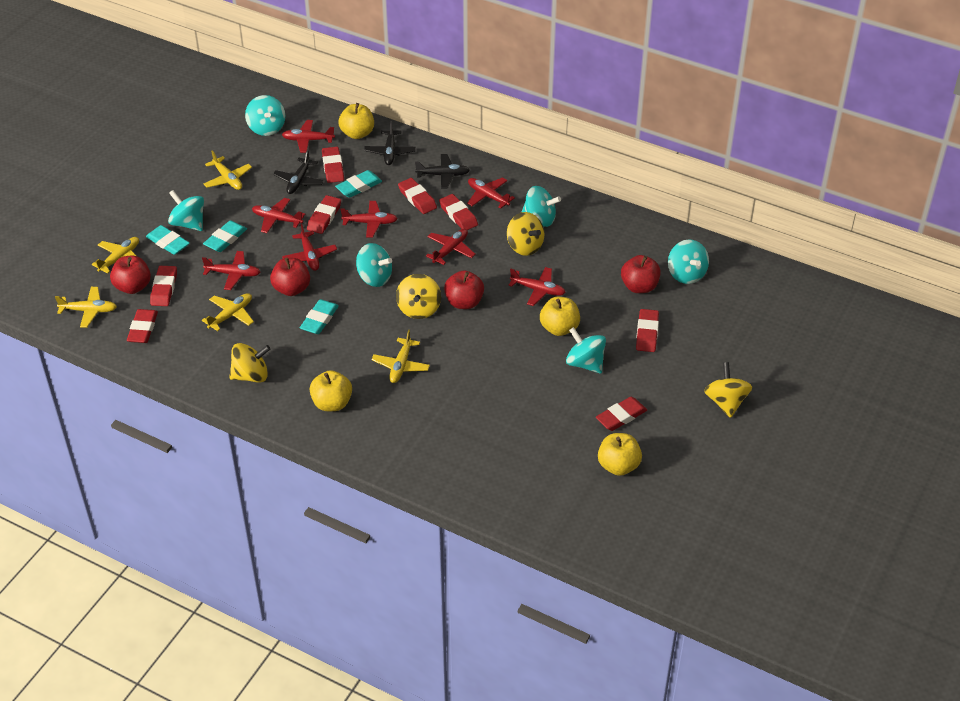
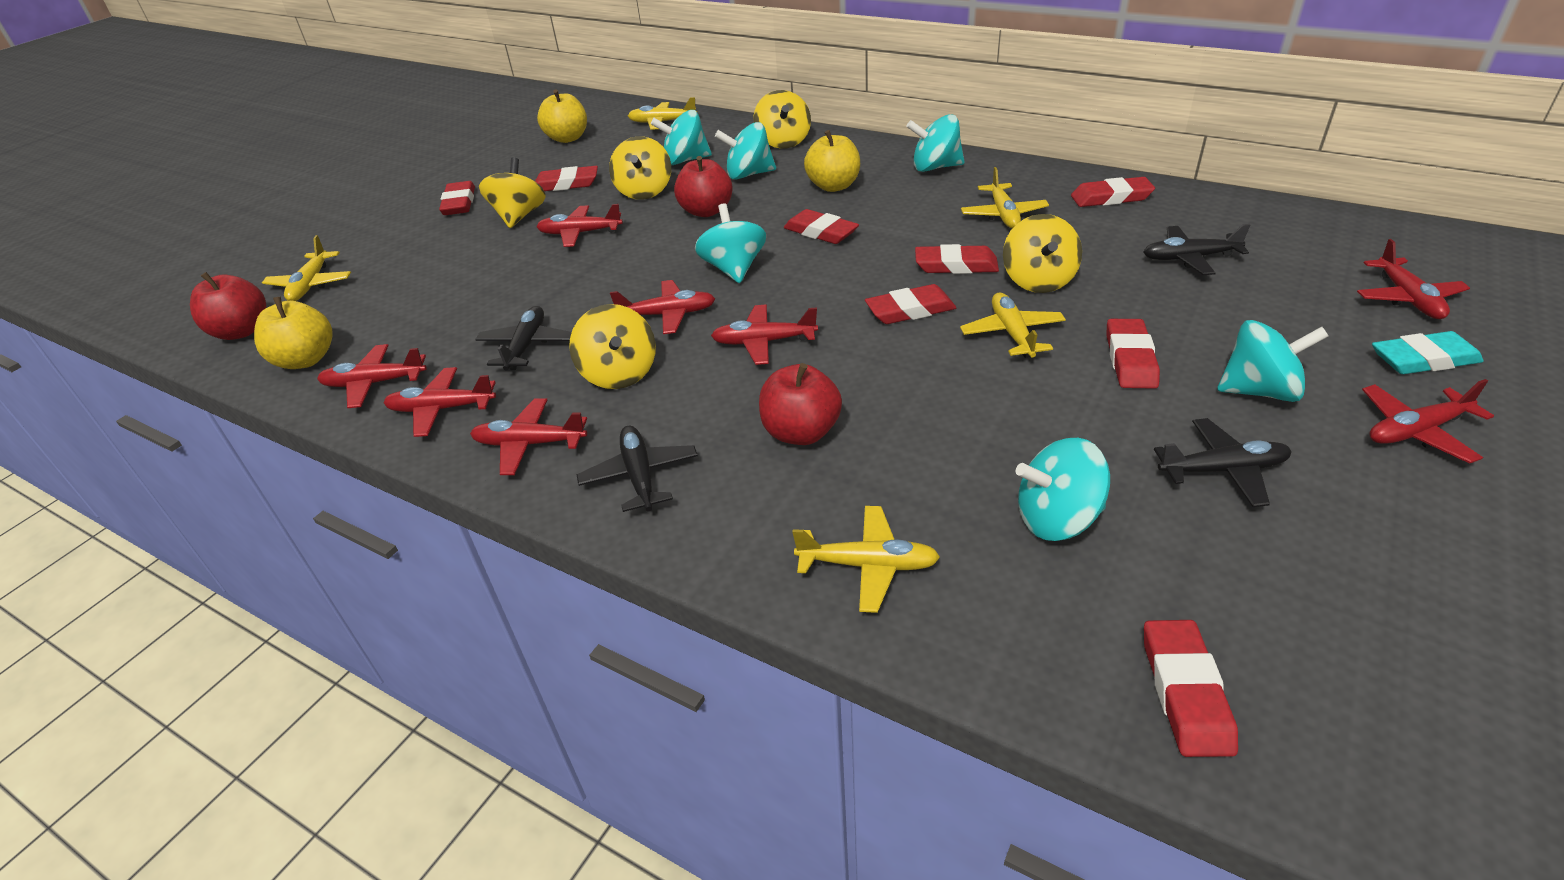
black plane: 3 -> 4
red apple: 4 -> 3
turquoise eraser: 4 -> 1
yellow apple: 4 -> 3
yellow spinning top: 4 -> 5

